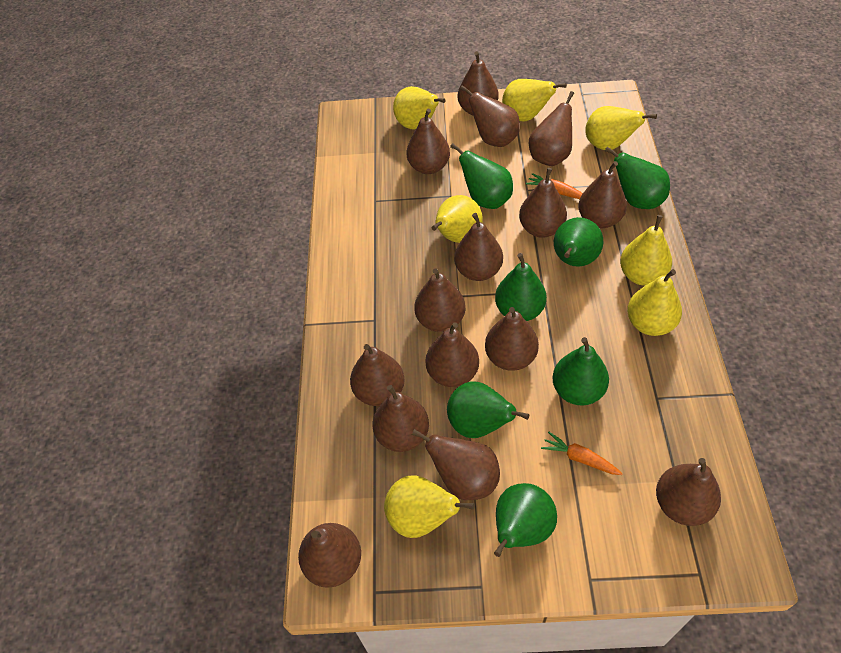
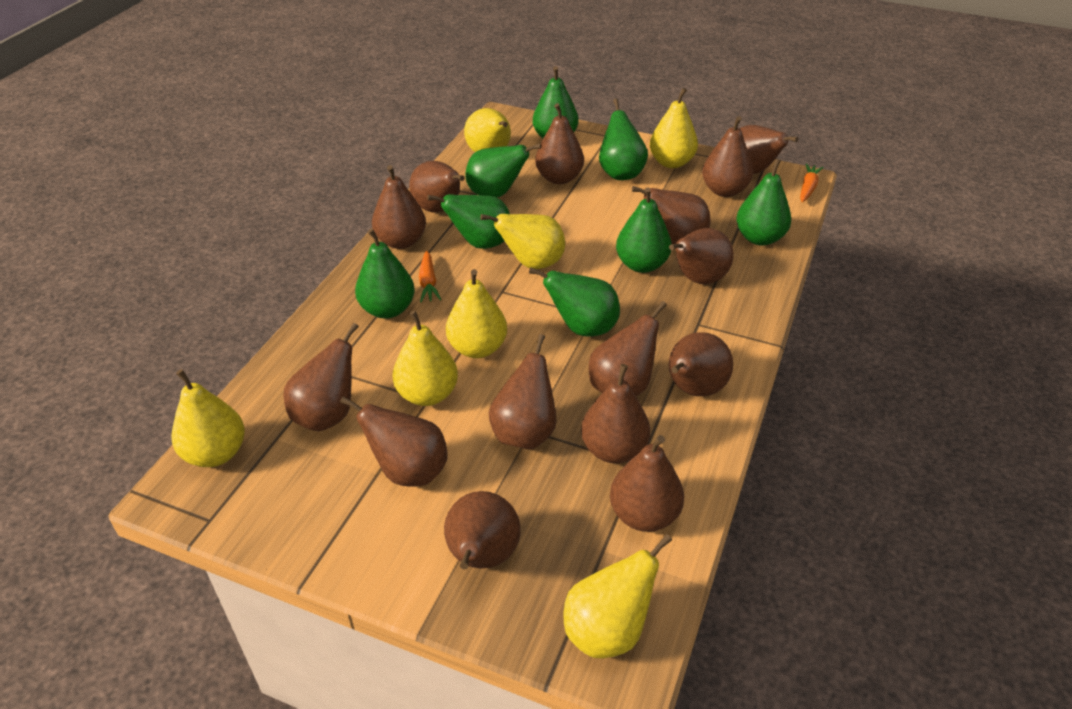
green pear: 7 -> 8

